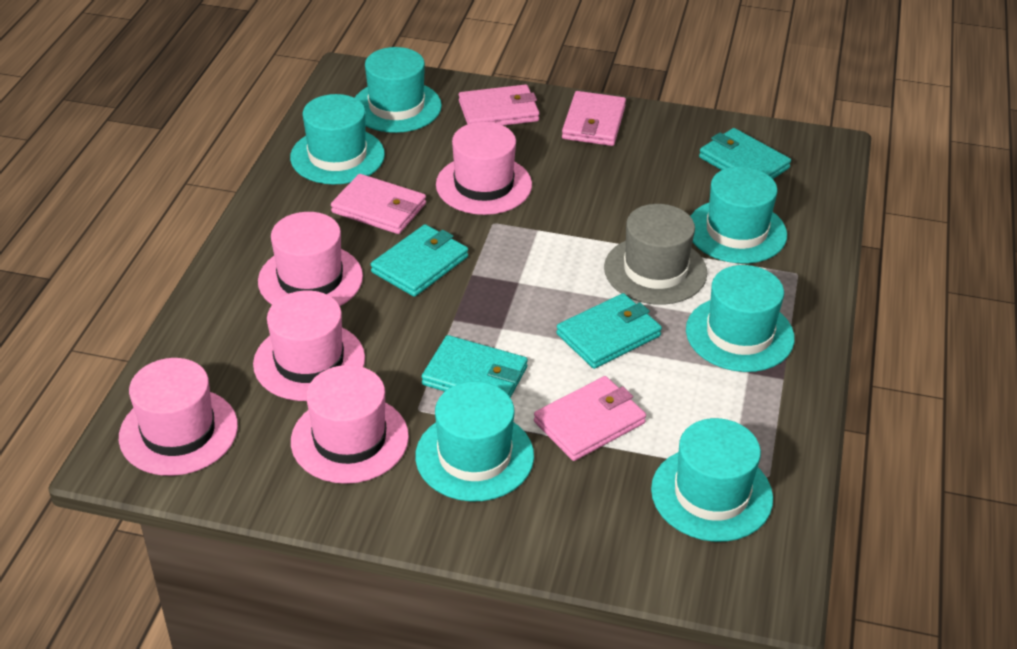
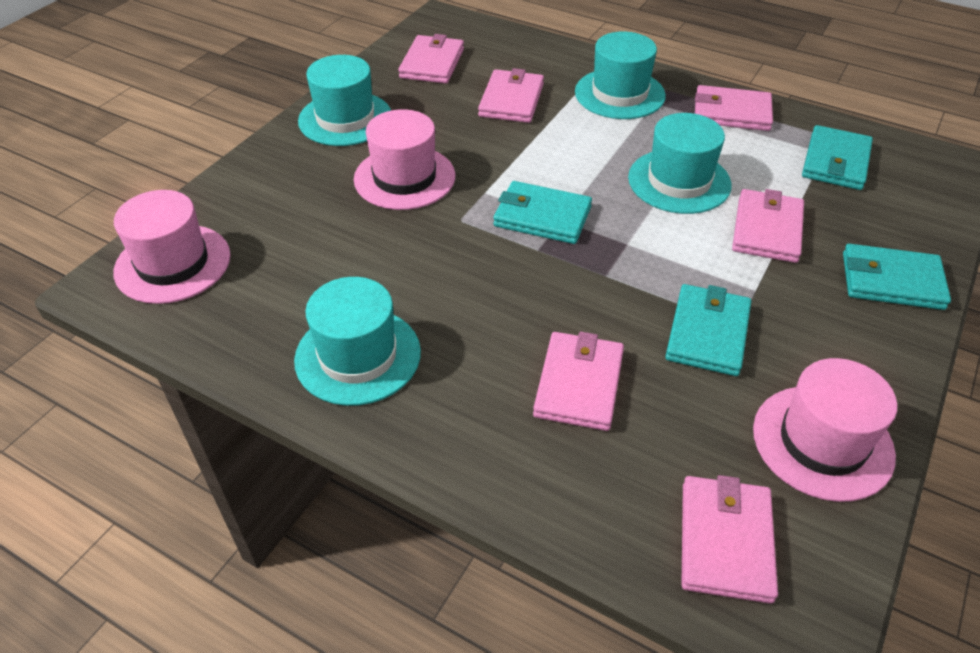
grey hat: 1 -> 0
pink hat: 5 -> 3
pink wallet: 4 -> 6
turquoise hat: 6 -> 4

